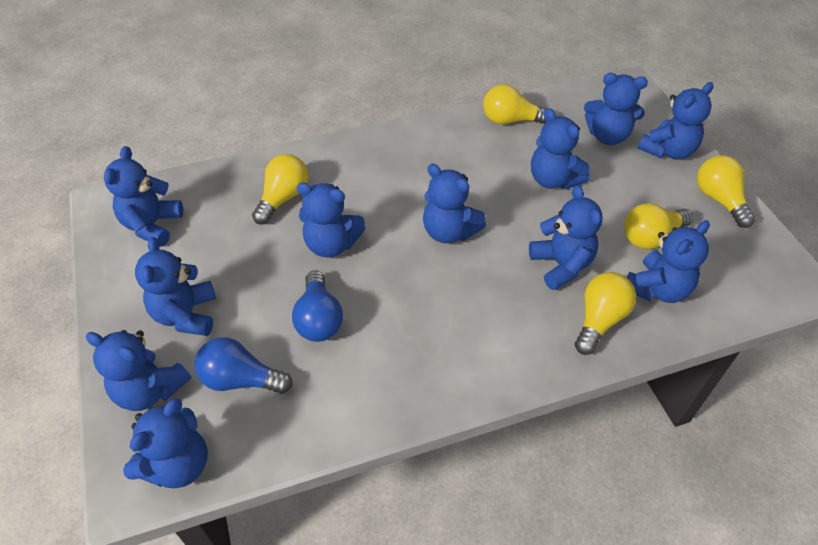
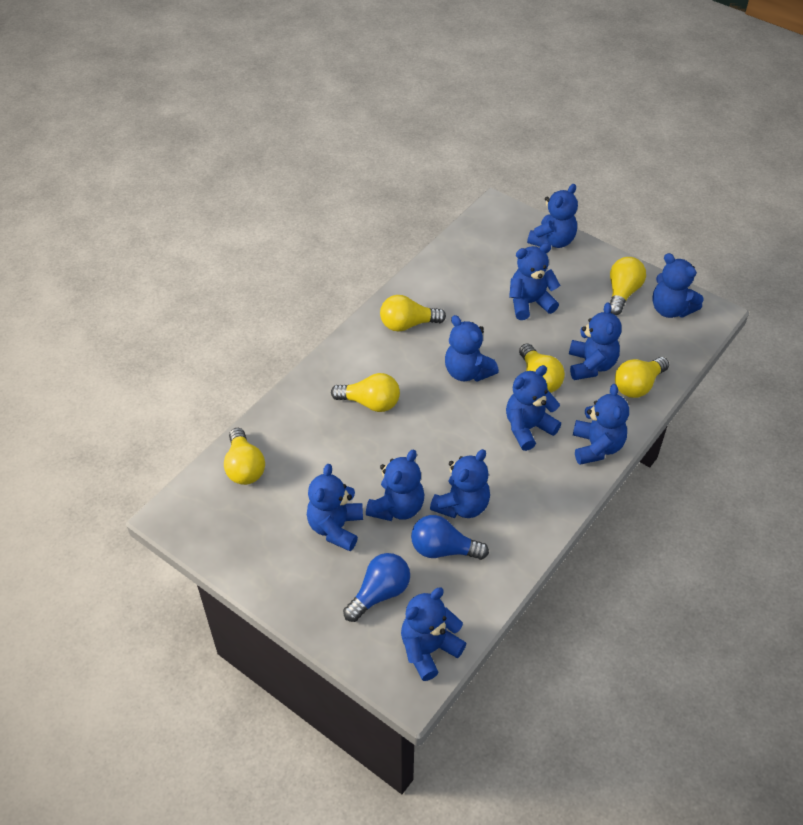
yellow light bulb: 5 -> 6

